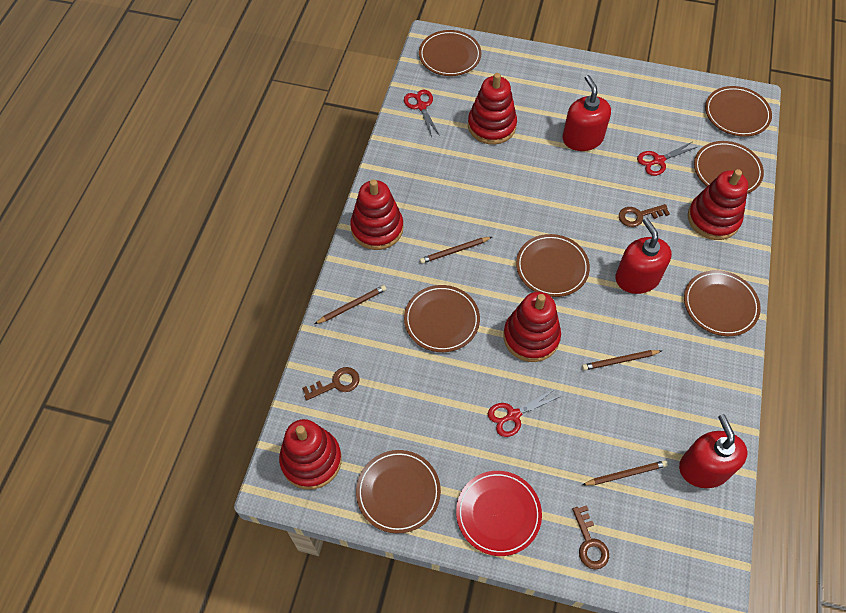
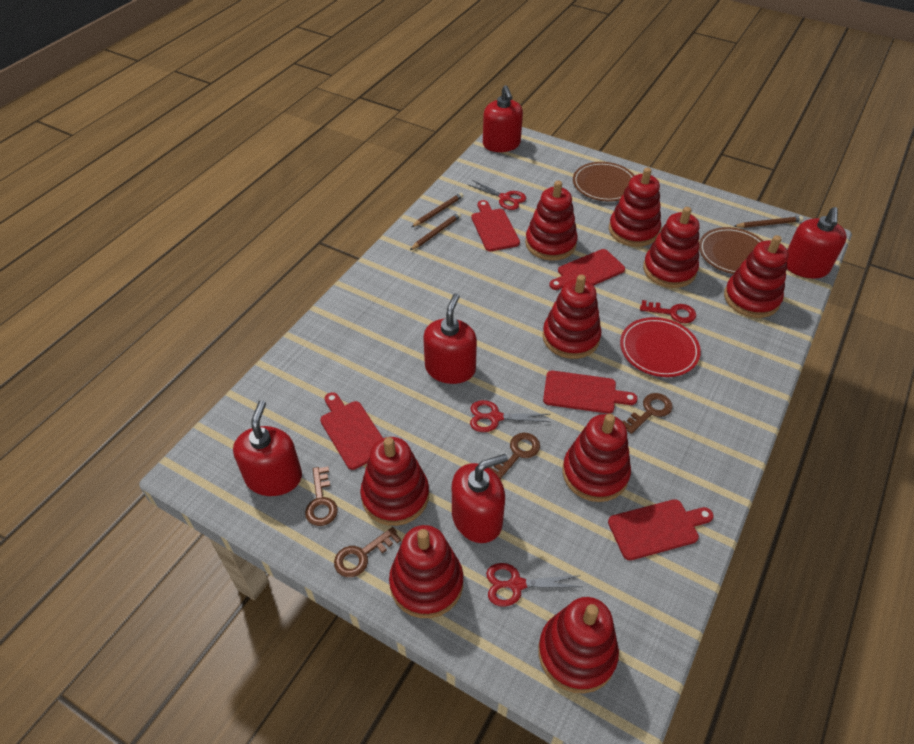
brown key: 3 -> 4
brown pencil: 4 -> 3
brown plate: 7 -> 2
red cutting board: 0 -> 5
red key: 0 -> 1
red soap dispenser: 3 -> 5
red stacking toy: 5 -> 9

